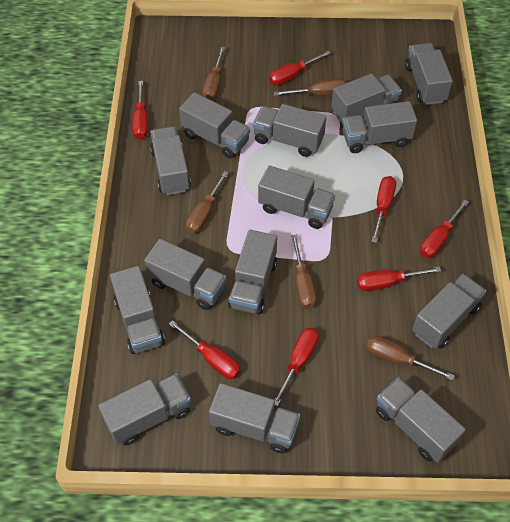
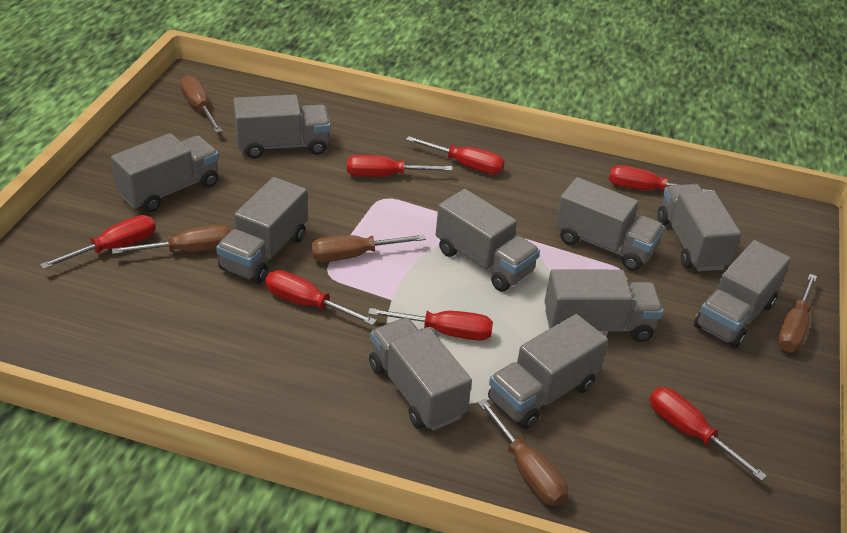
grey truck: 14 -> 10

